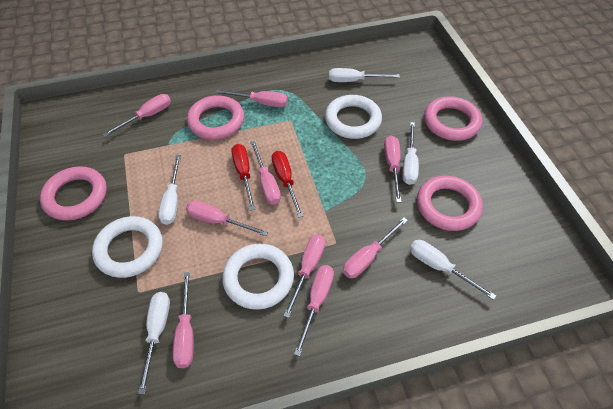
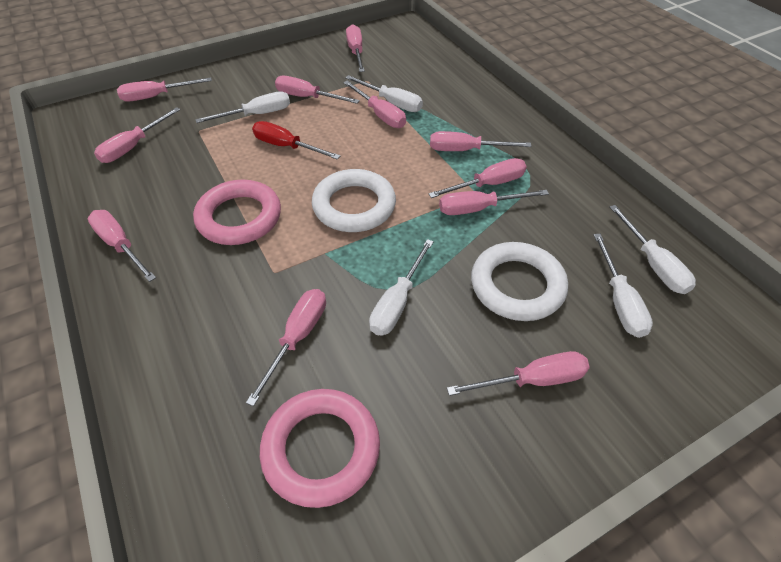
pink ring: 4 -> 2
pink screwdriver: 9 -> 11
red screwdriver: 2 -> 1
white ring: 3 -> 2

